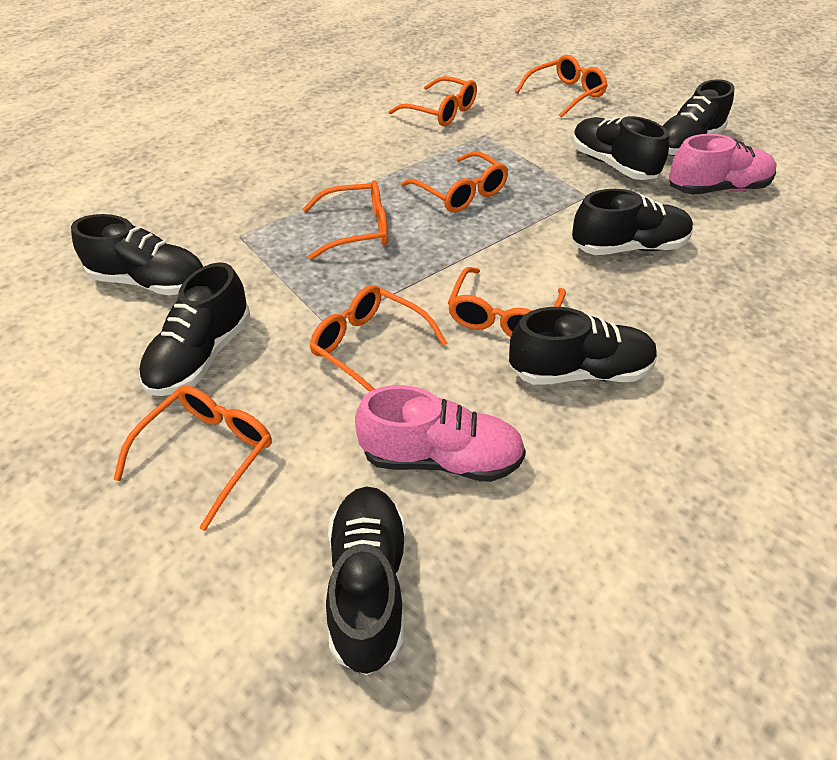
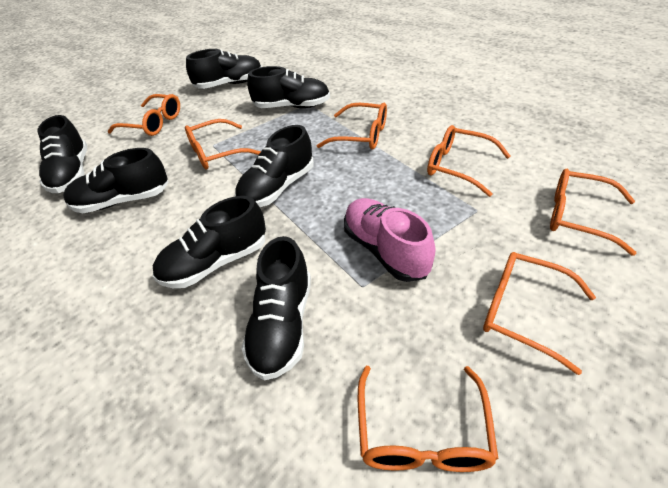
pink shoe: 2 -> 1

